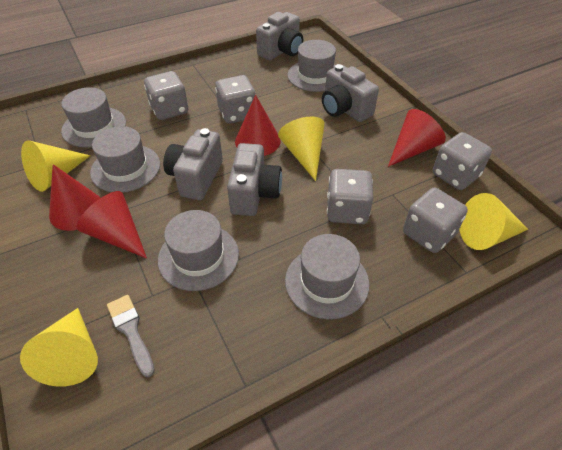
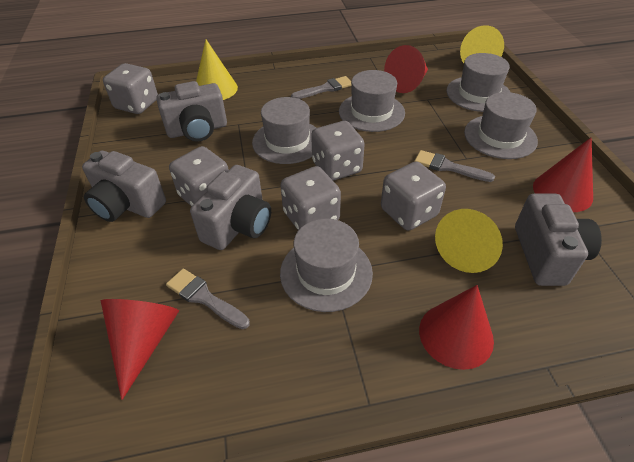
grey brush: 1 -> 3
yellow cone: 4 -> 3

